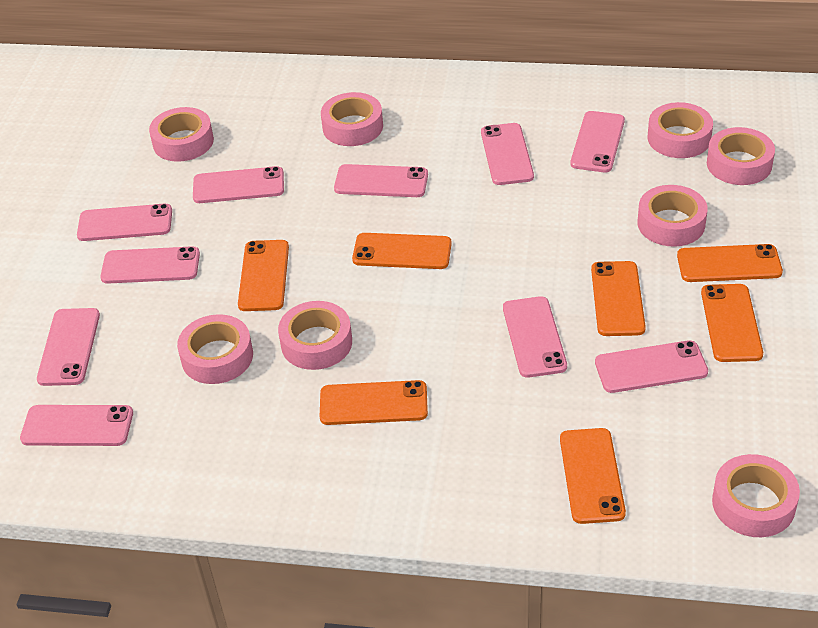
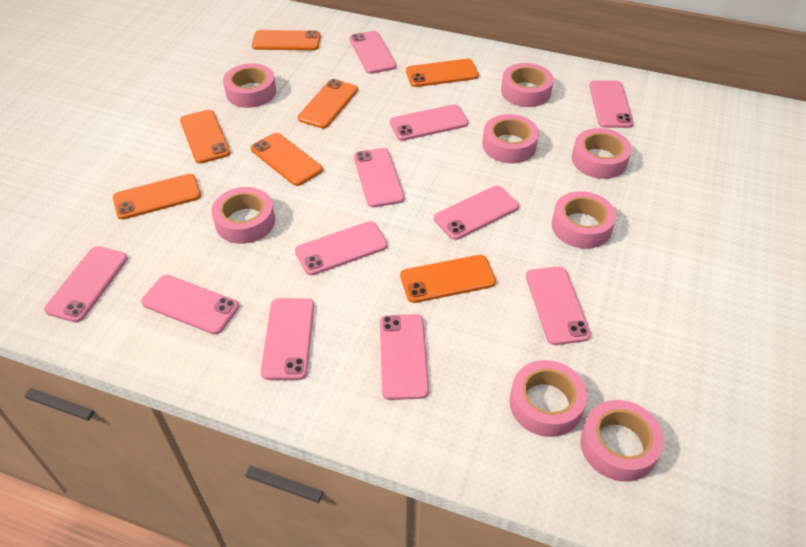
pink phone: 10 -> 11

